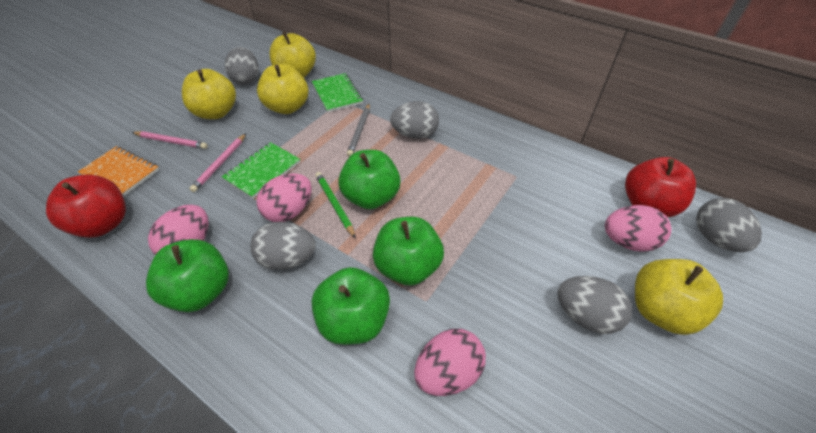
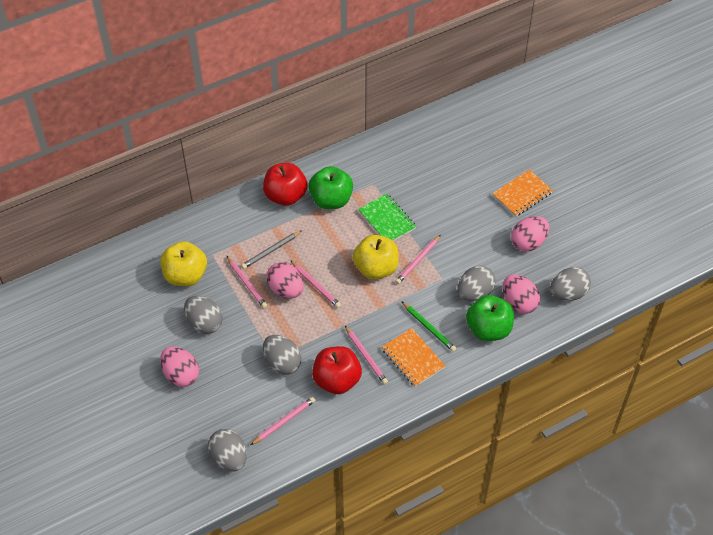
green apple: 4 -> 2
green notebook: 2 -> 1
orange notebook: 1 -> 2
pink pencil: 2 -> 5
yellow apple: 4 -> 2

